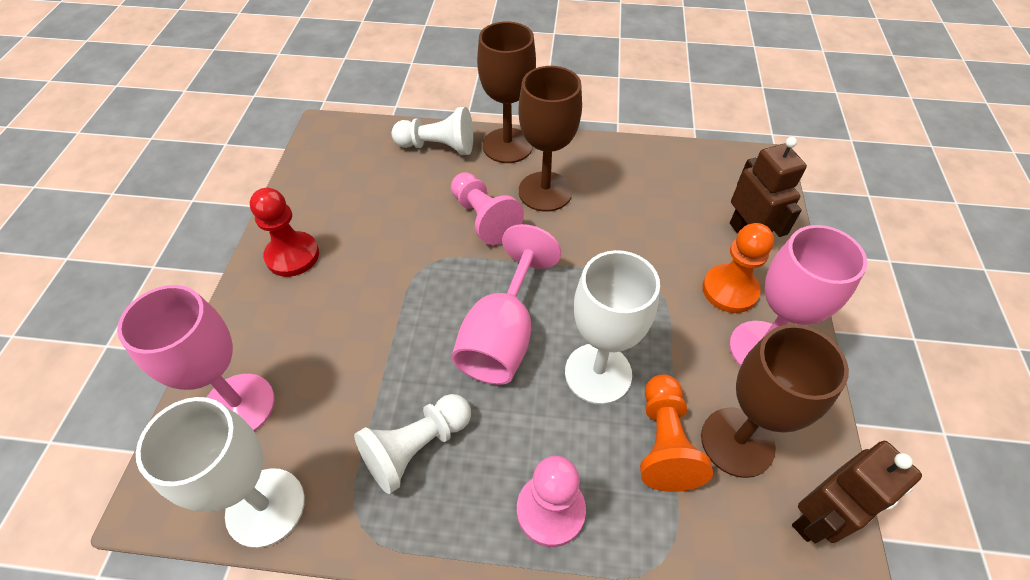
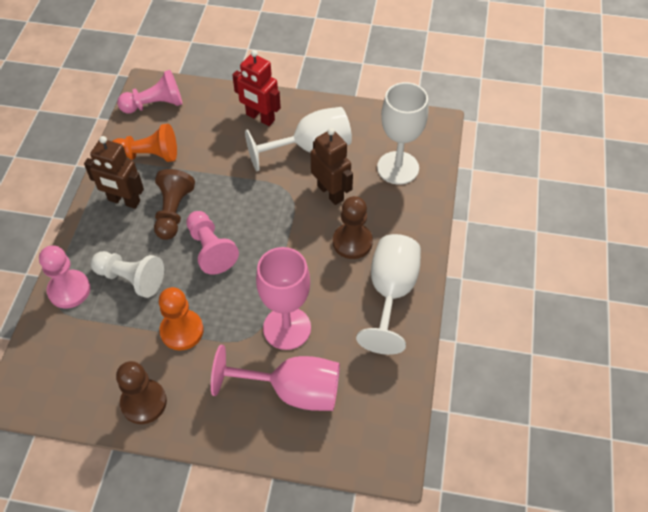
brown goblet: 3 -> 0
brown pawn: 0 -> 3
pink goblet: 3 -> 2
pink pawn: 2 -> 3
red pawn: 1 -> 0
red robot: 0 -> 1
white goblet: 2 -> 3
white pawn: 2 -> 1

